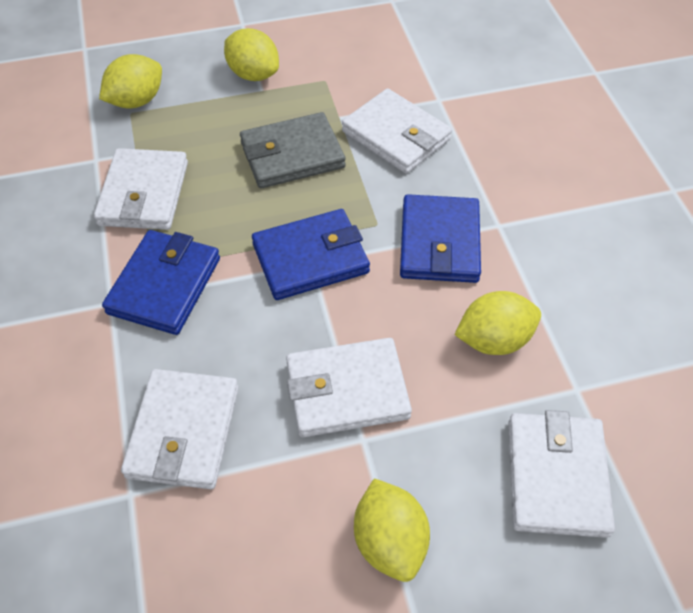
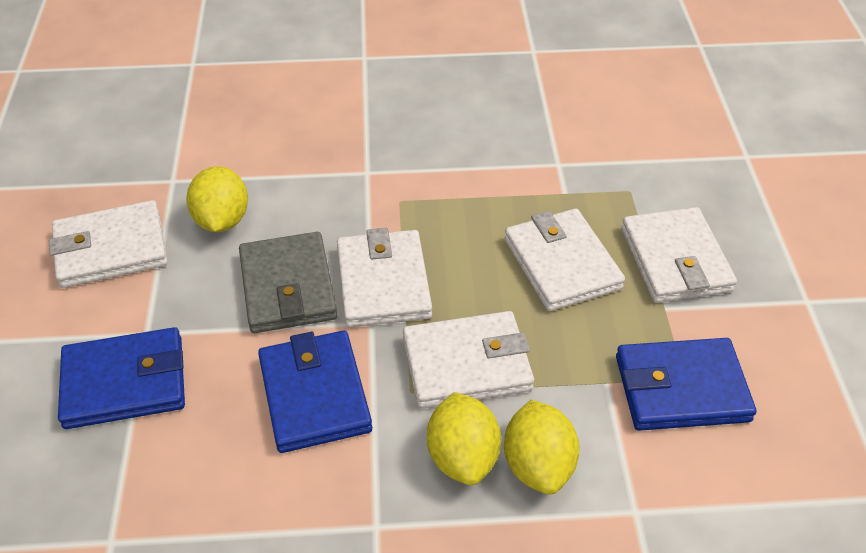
yellow lemon: 4 -> 3

